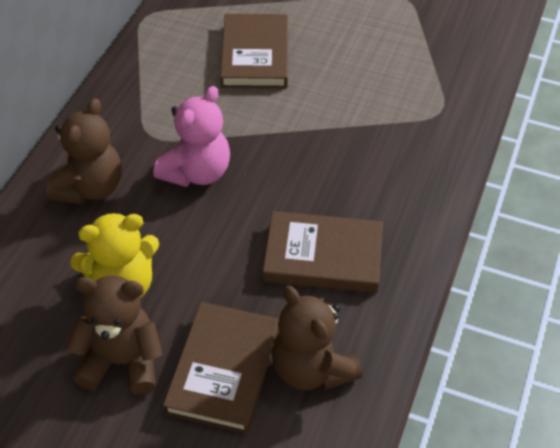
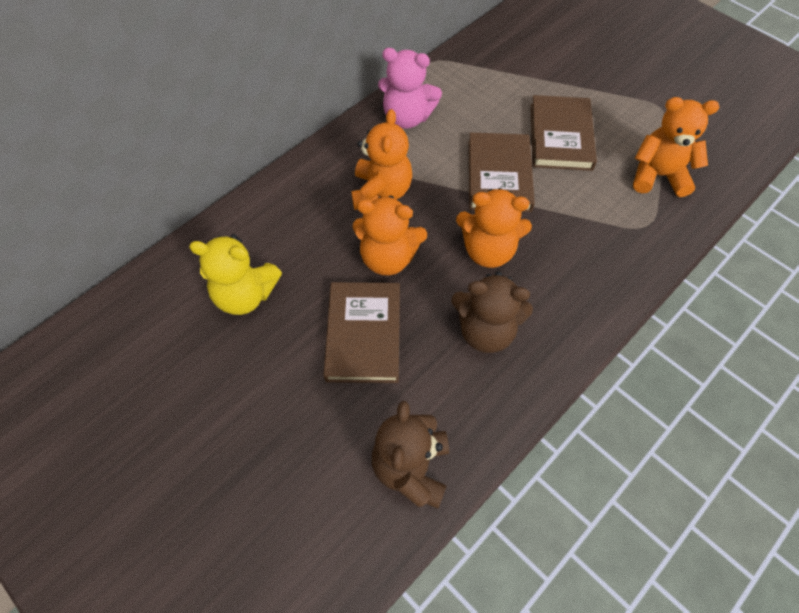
brown teddy bear: 3 -> 2
orange teddy bear: 0 -> 4

